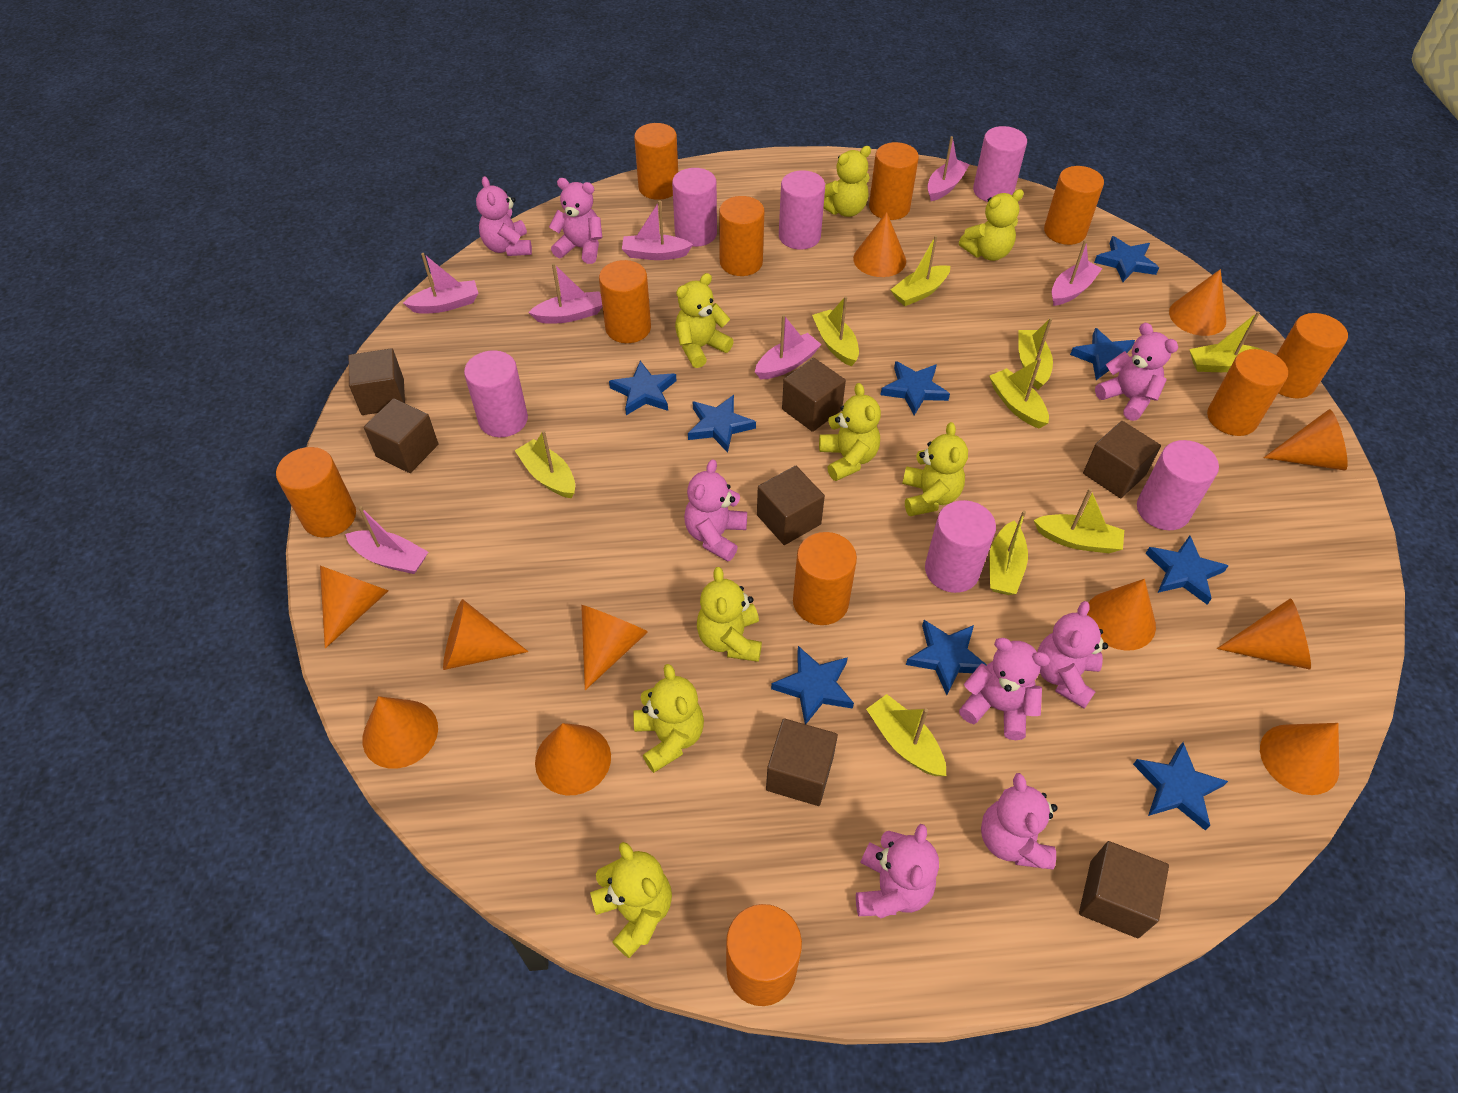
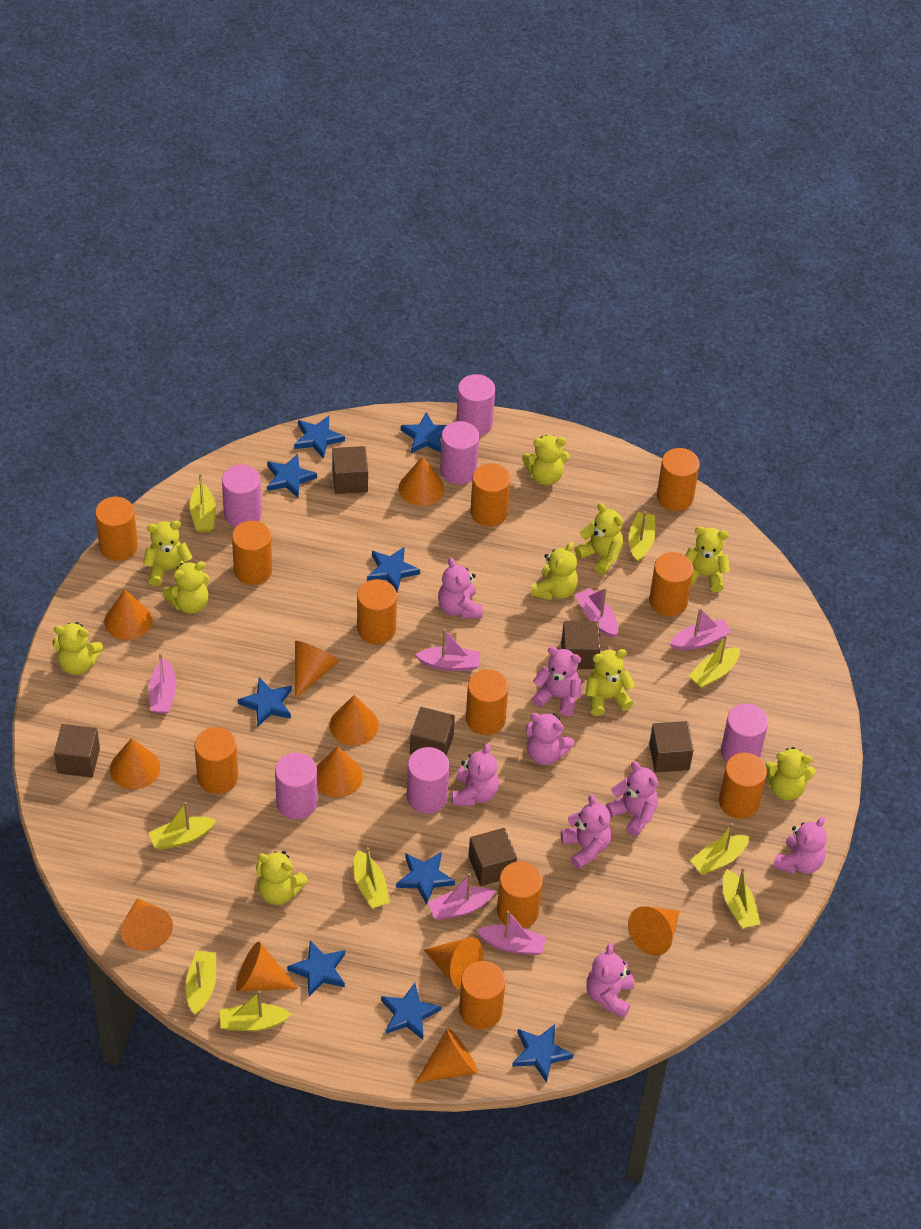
brown cube: 7 -> 6
orange cylinder: 10 -> 11
pink boat: 7 -> 6
yellow teddy bear: 8 -> 10

